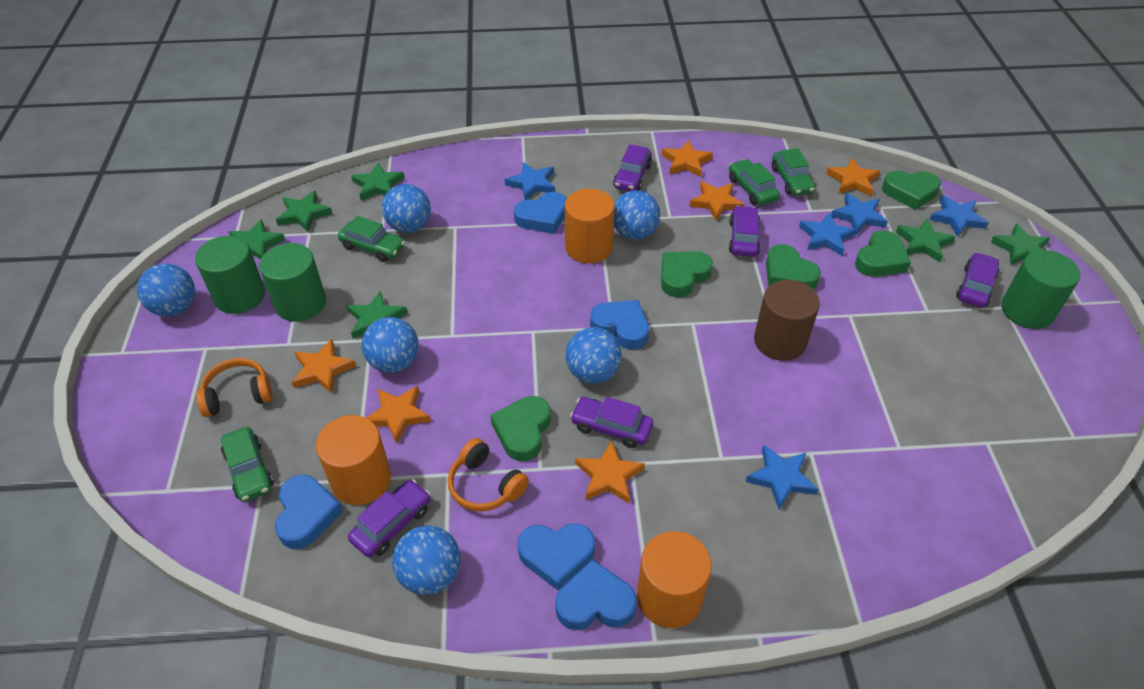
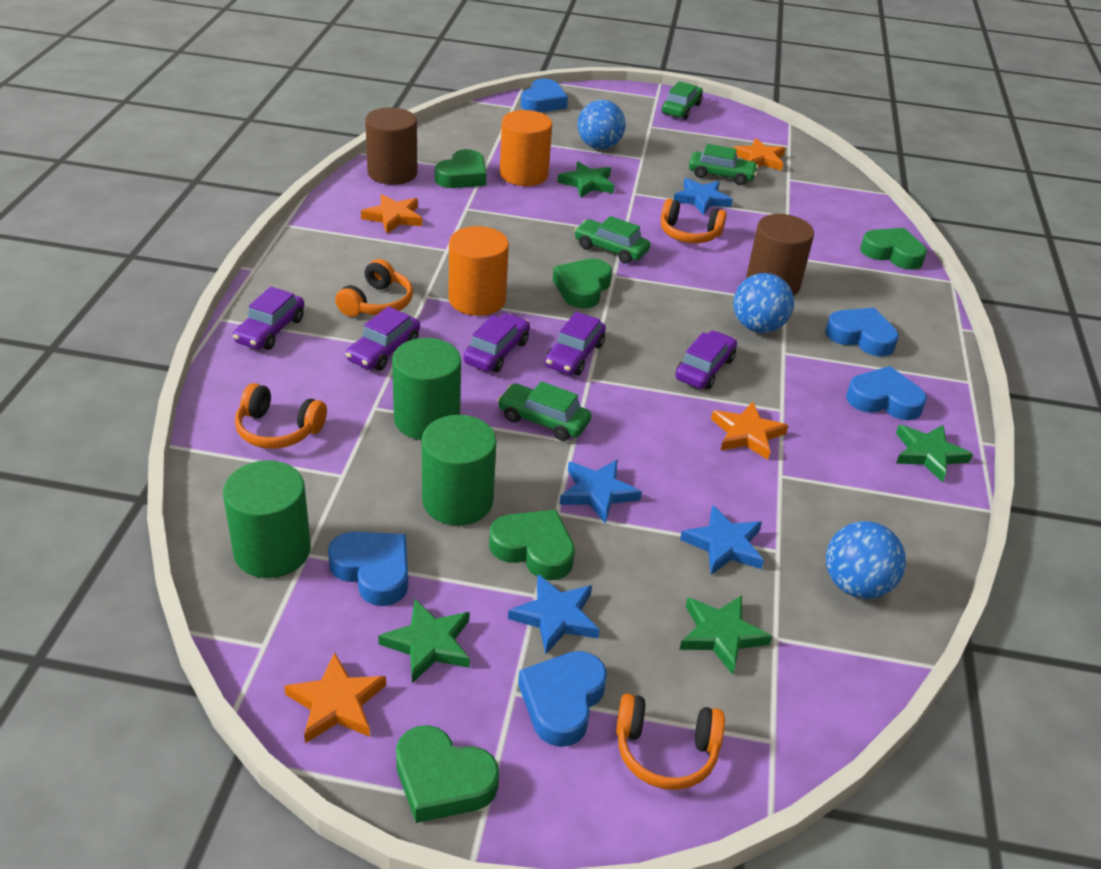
blue ball: 6 -> 3
blue star: 5 -> 4
brown cylinder: 1 -> 2
green star: 6 -> 4
orange cylinder: 3 -> 2
orange headphones: 2 -> 4
orange star: 6 -> 4

